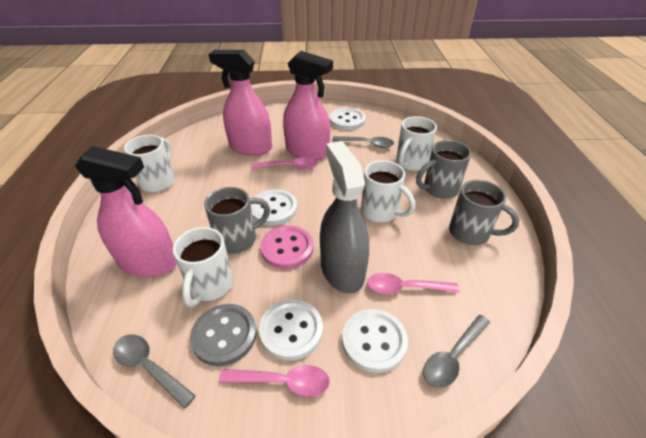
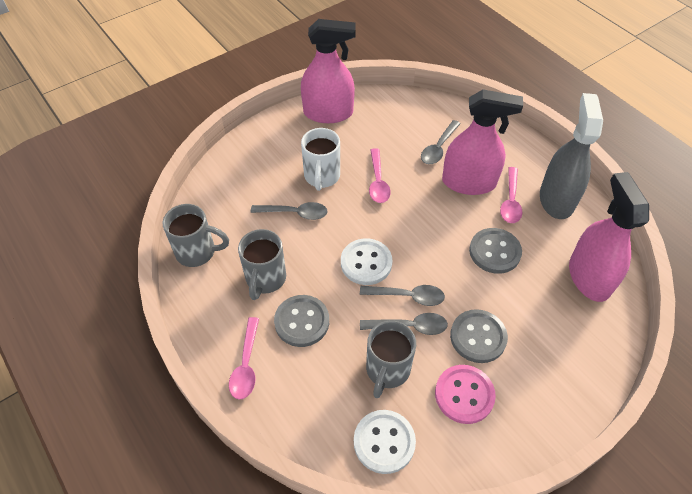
grey button: 1 -> 3
grey spoon: 3 -> 4
white button: 4 -> 2
white mug: 4 -> 1

